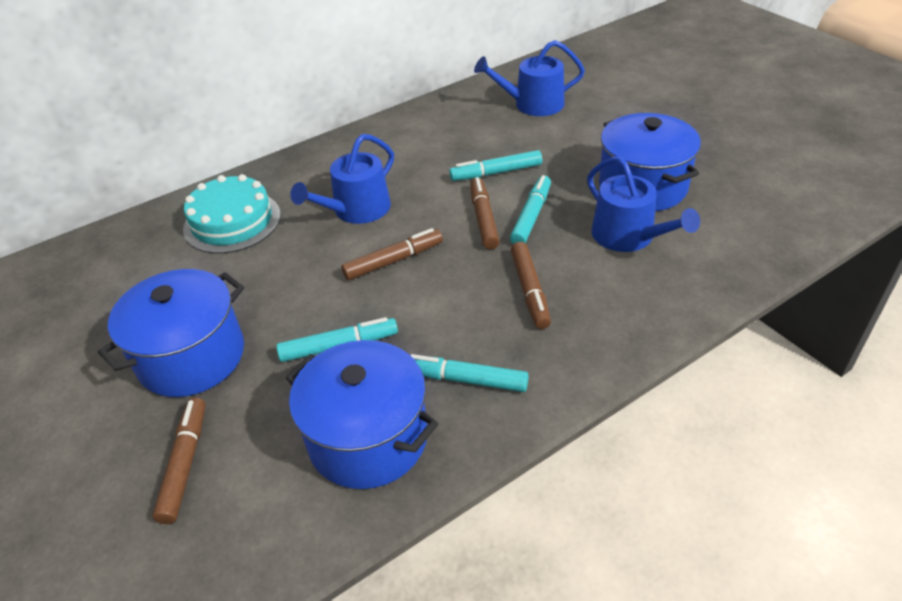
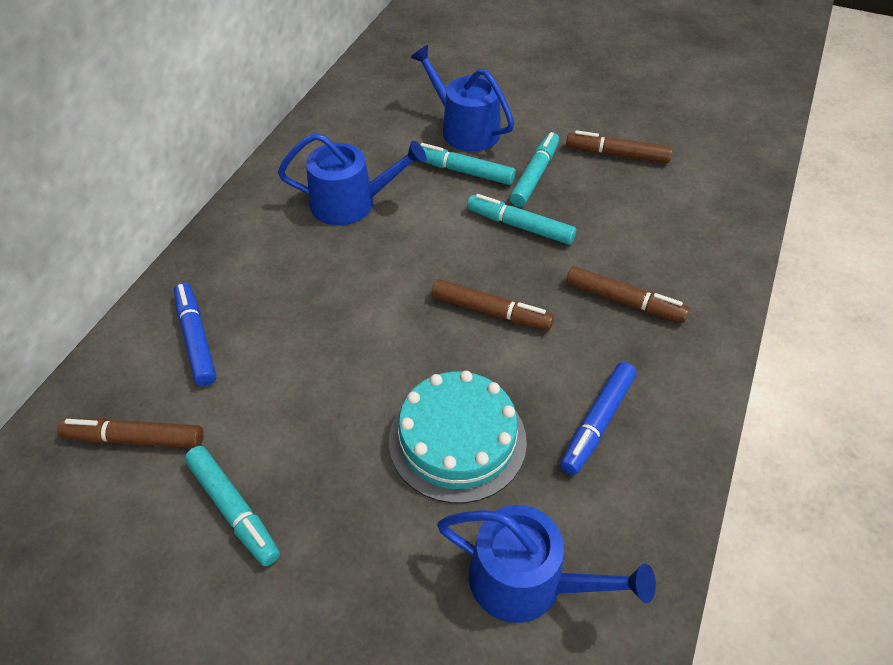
blue marker: 0 -> 2
blue pot: 3 -> 0

